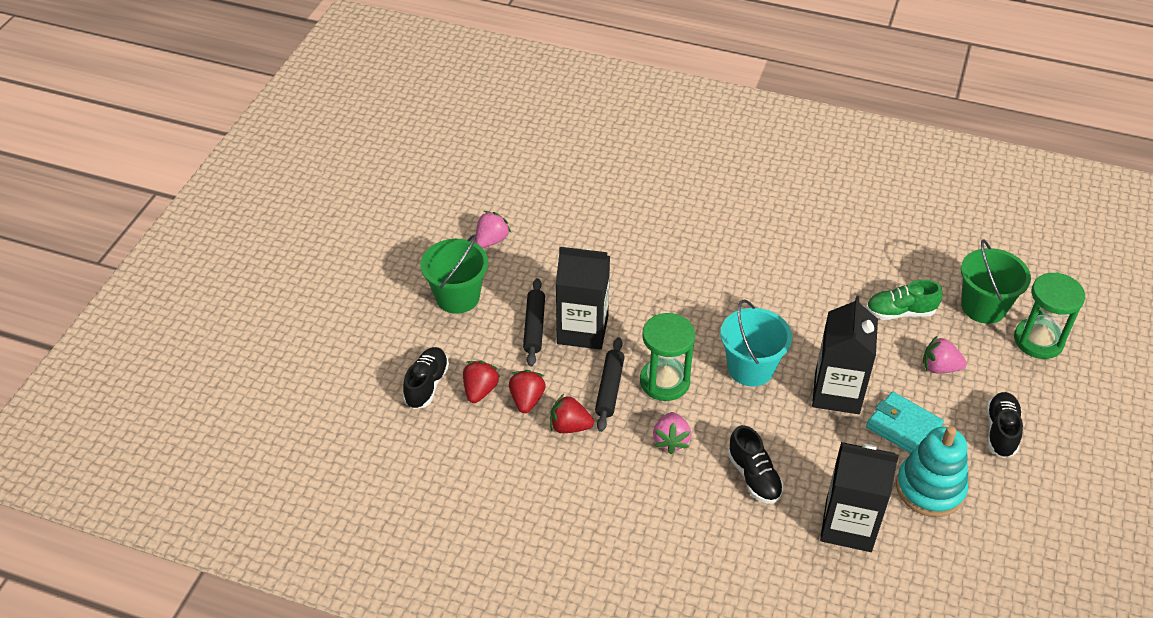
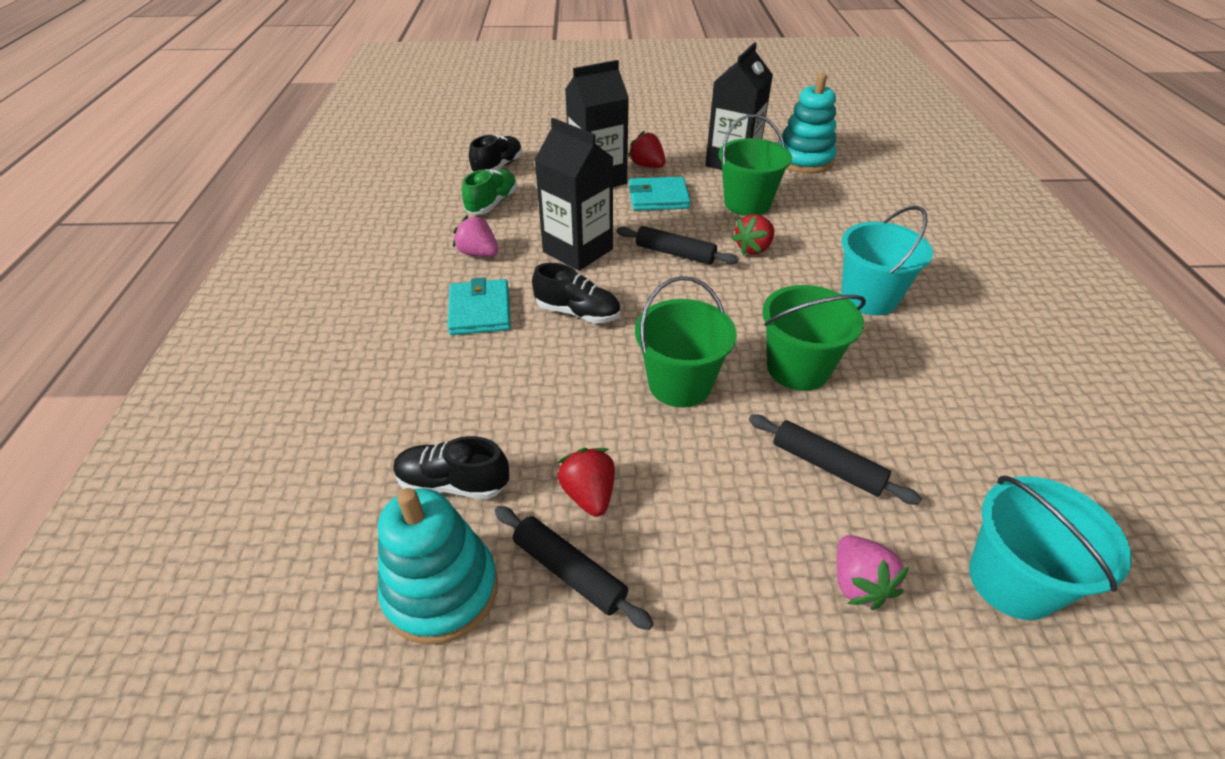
black rolling pin: 2 -> 3
green bucket: 2 -> 3
green hourglass: 2 -> 0
pink strawberry: 3 -> 2
turquoise bucket: 1 -> 2
turquoise stacking toy: 1 -> 2
turquoise wallet: 1 -> 2

